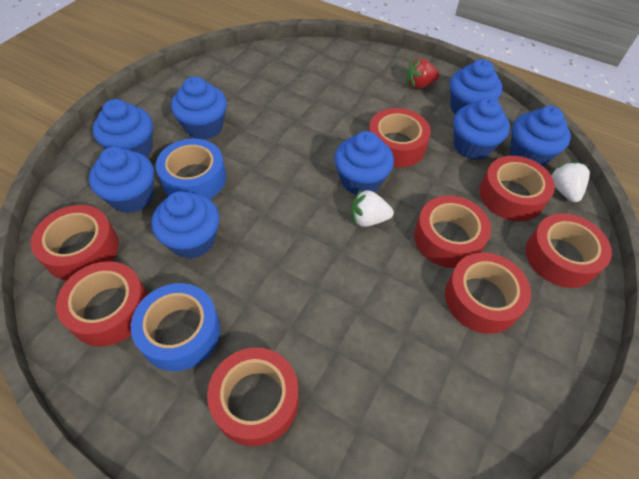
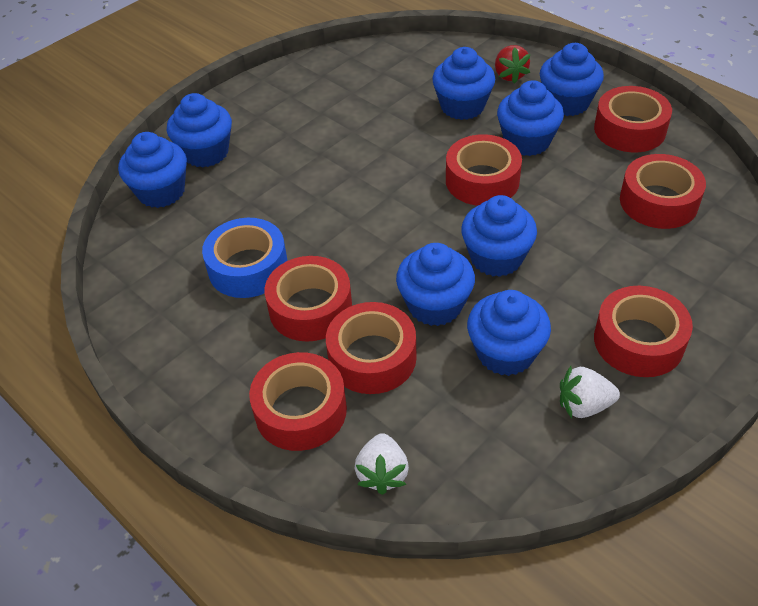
blue tape: 2 -> 1
red tape: 8 -> 7

